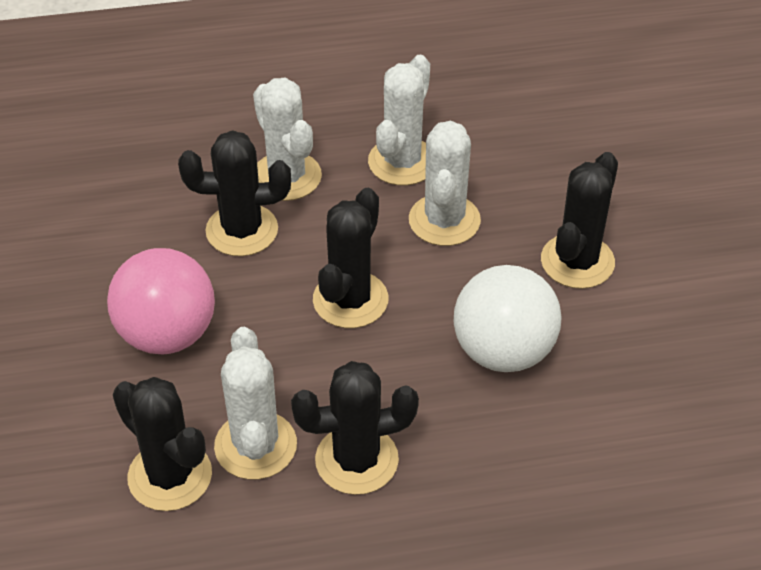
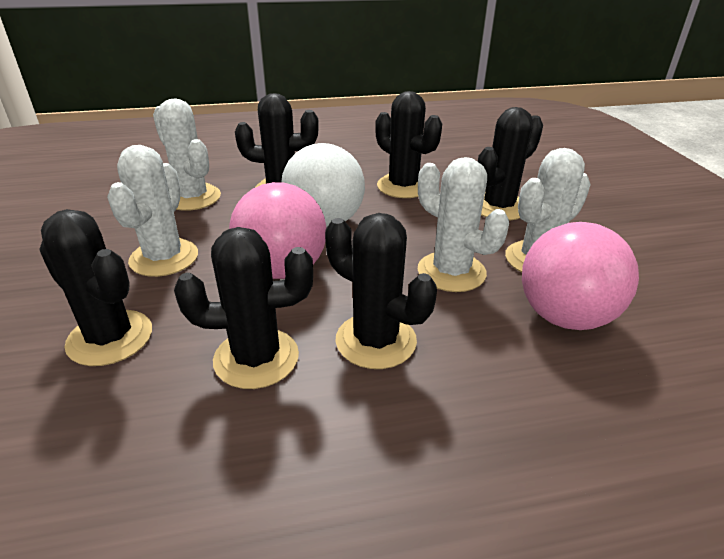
black cactus: 5 -> 6
pink ball: 1 -> 2

